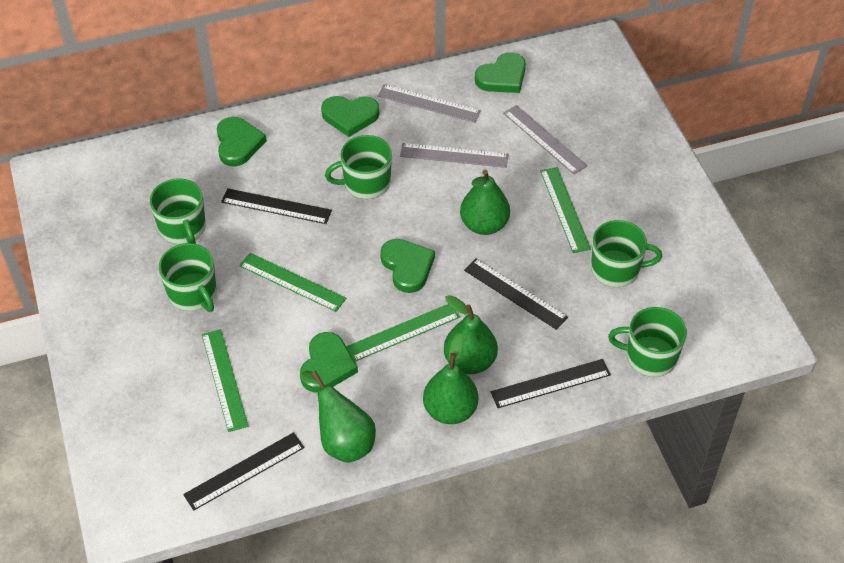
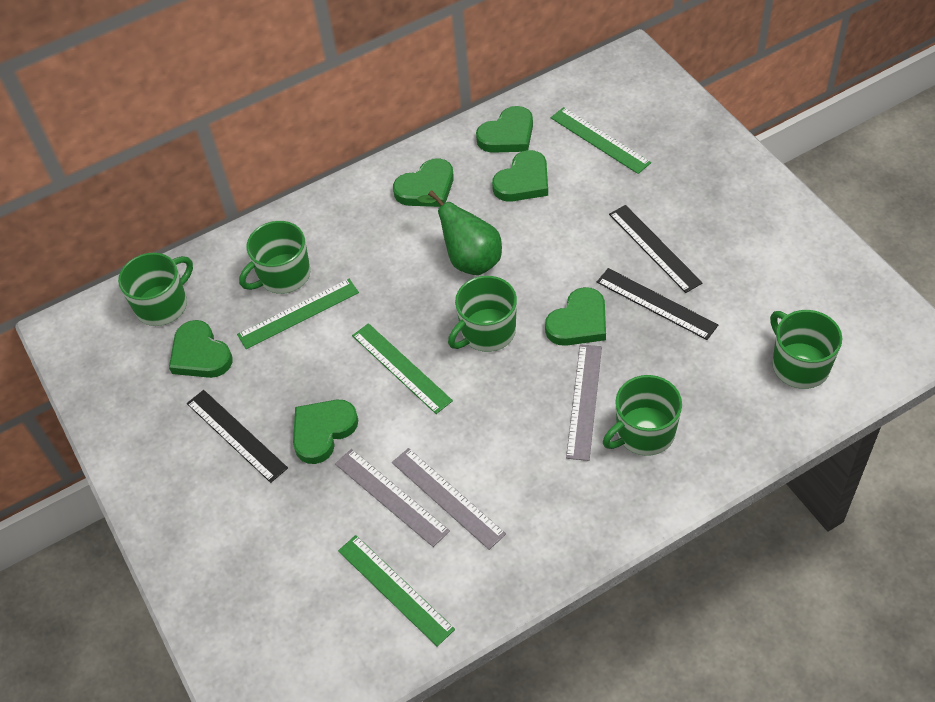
black ruler: 4 -> 3
green heart: 5 -> 6
green pear: 4 -> 1

